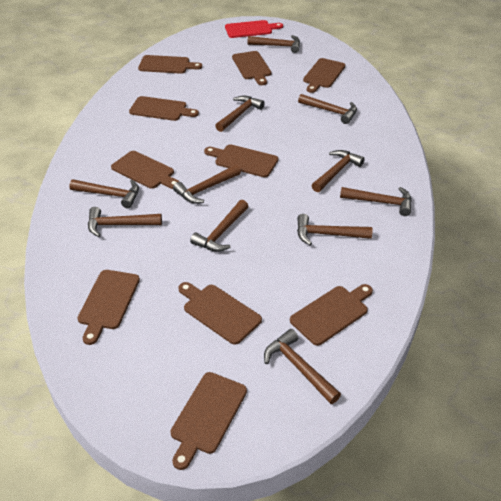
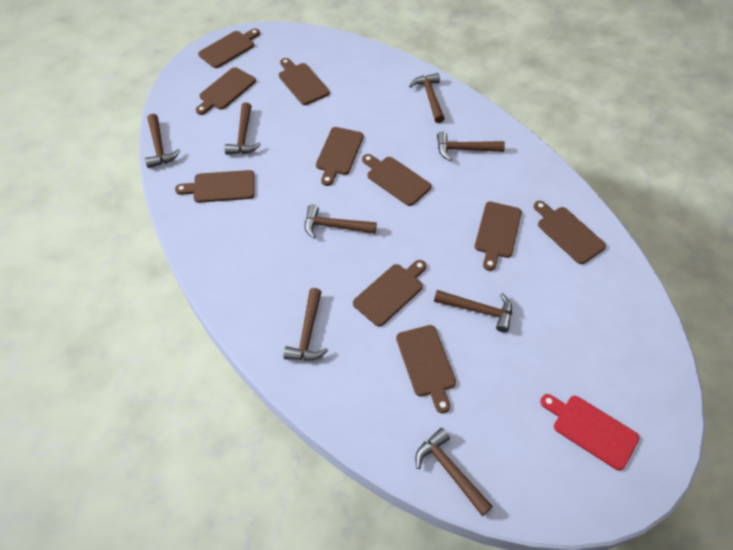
brown hammer: 11 -> 8

